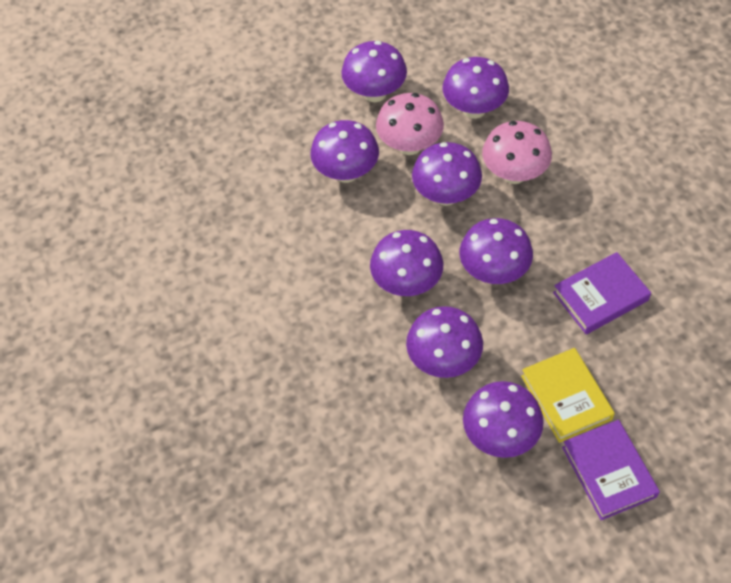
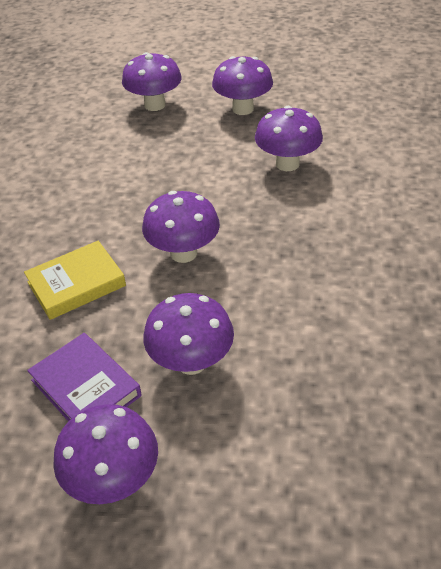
pink mushroom: 2 -> 0
purple book: 2 -> 1
purple mushroom: 8 -> 6

